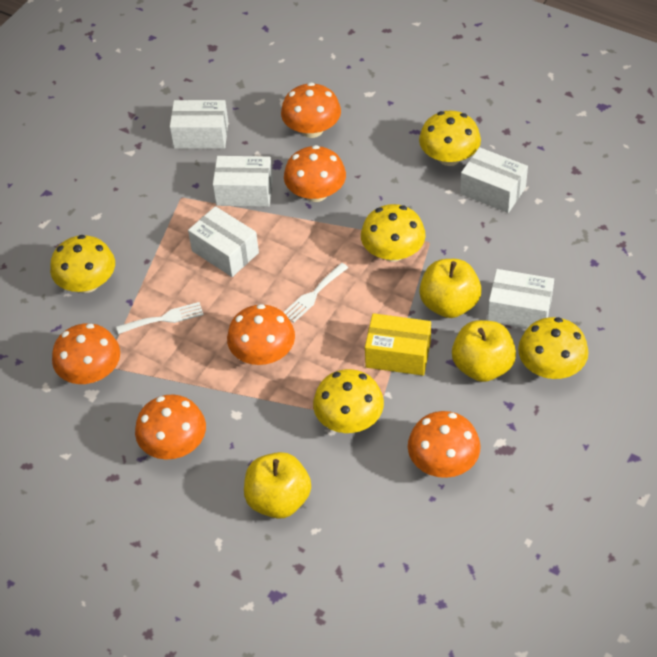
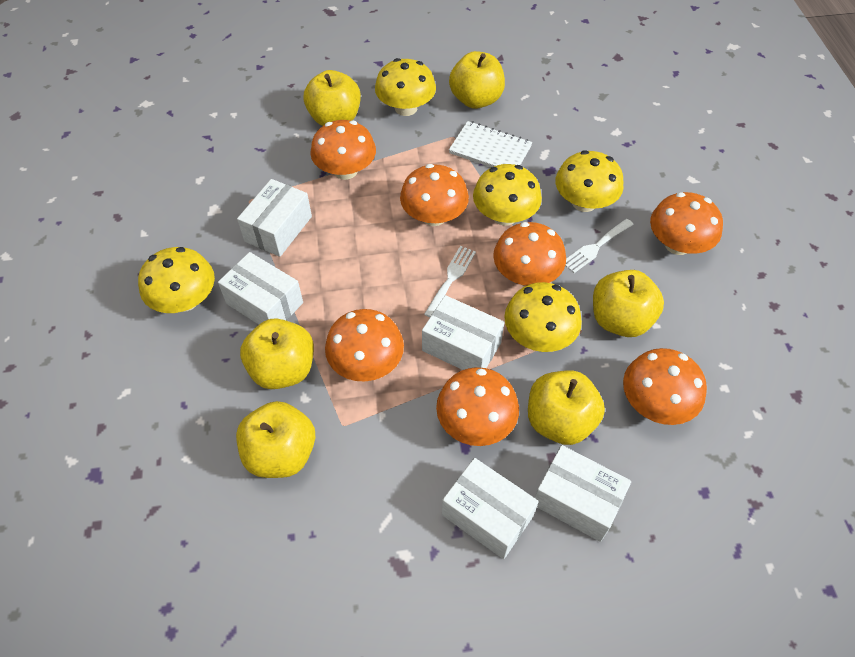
orange mushroom: 6 -> 7
white notebook: 0 -> 1
yellow apple: 3 -> 6
yellow box: 1 -> 0

